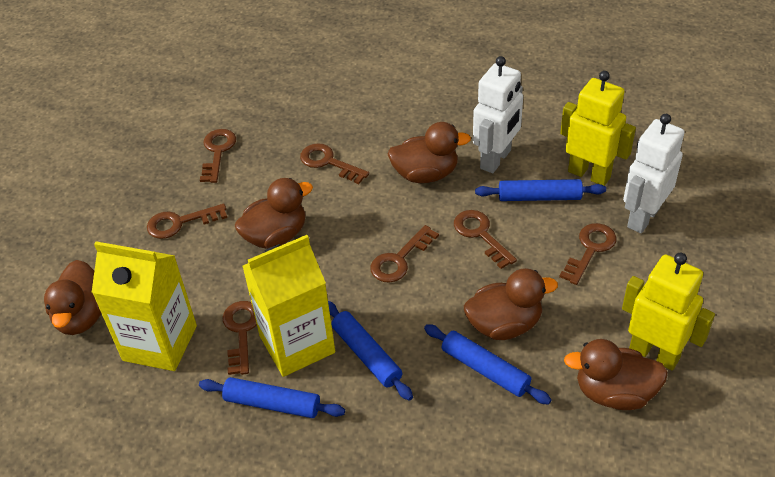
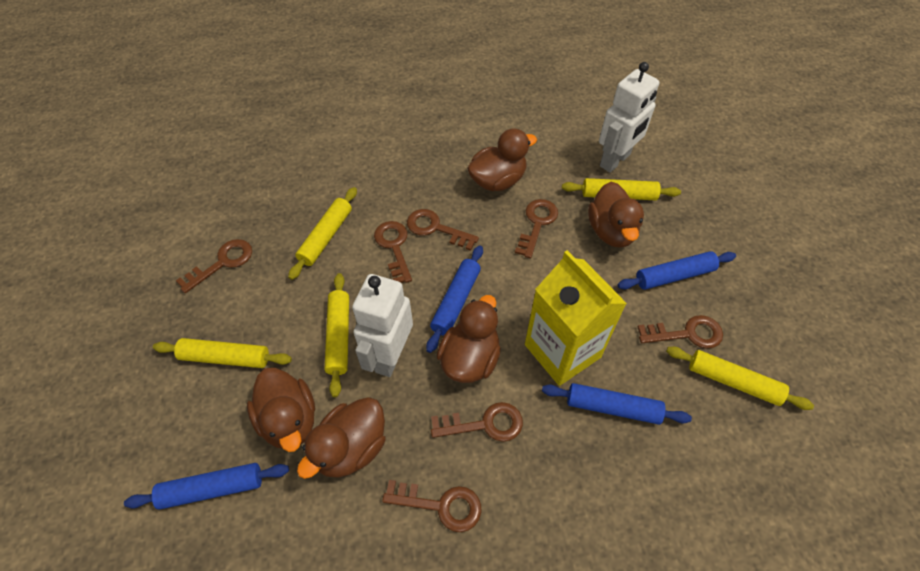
yellow carton: 2 -> 1
yellow robot: 2 -> 0
yellow rolling pin: 0 -> 5

